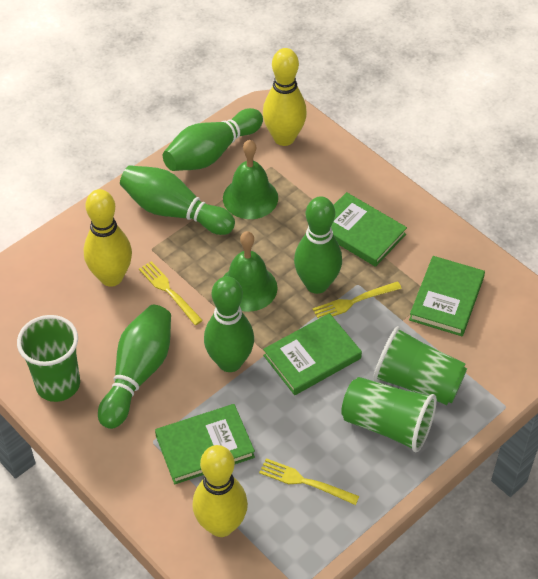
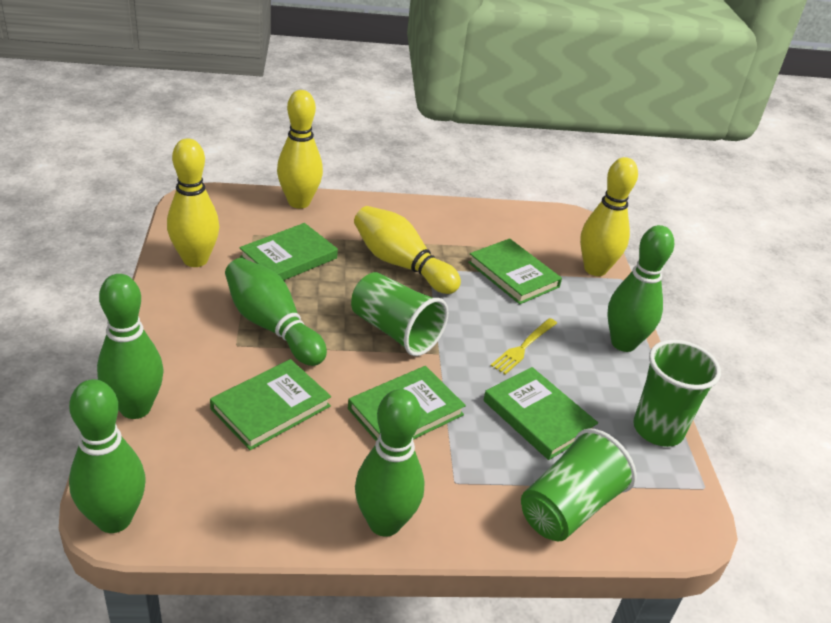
green bell: 2 -> 0
green book: 4 -> 5
yellow bowling pin: 3 -> 4
yellow fork: 3 -> 1

